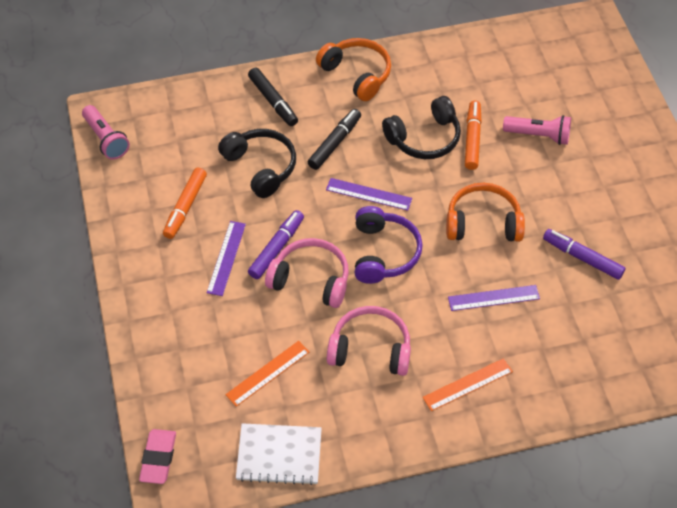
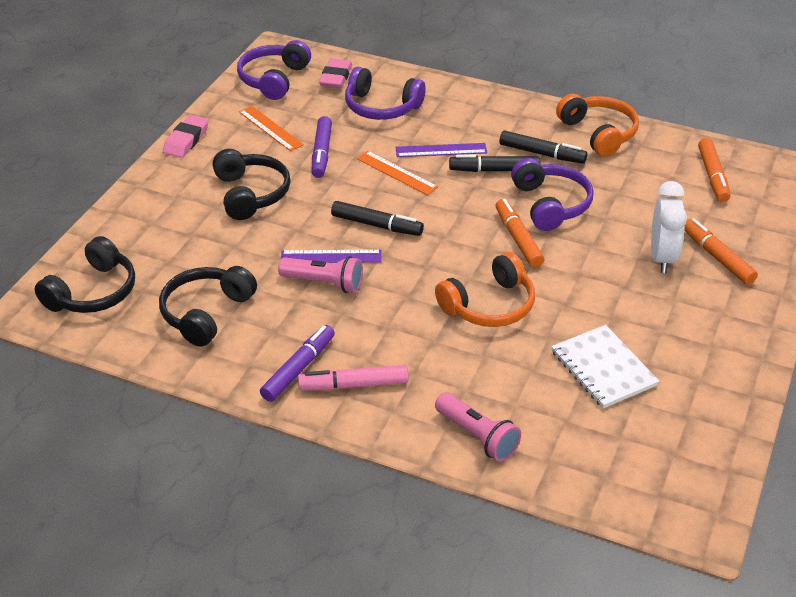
black headphones: 2 -> 3
black marker: 2 -> 3
orange marker: 2 -> 3
pink eraser: 1 -> 2
pink headphones: 2 -> 0
pink marker: 0 -> 1
purple headphones: 1 -> 3
purple ruler: 3 -> 2
white clock: 0 -> 1

